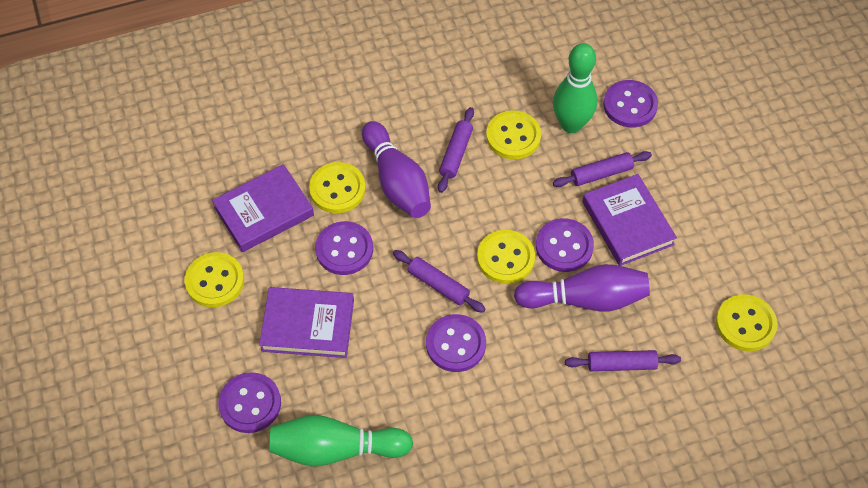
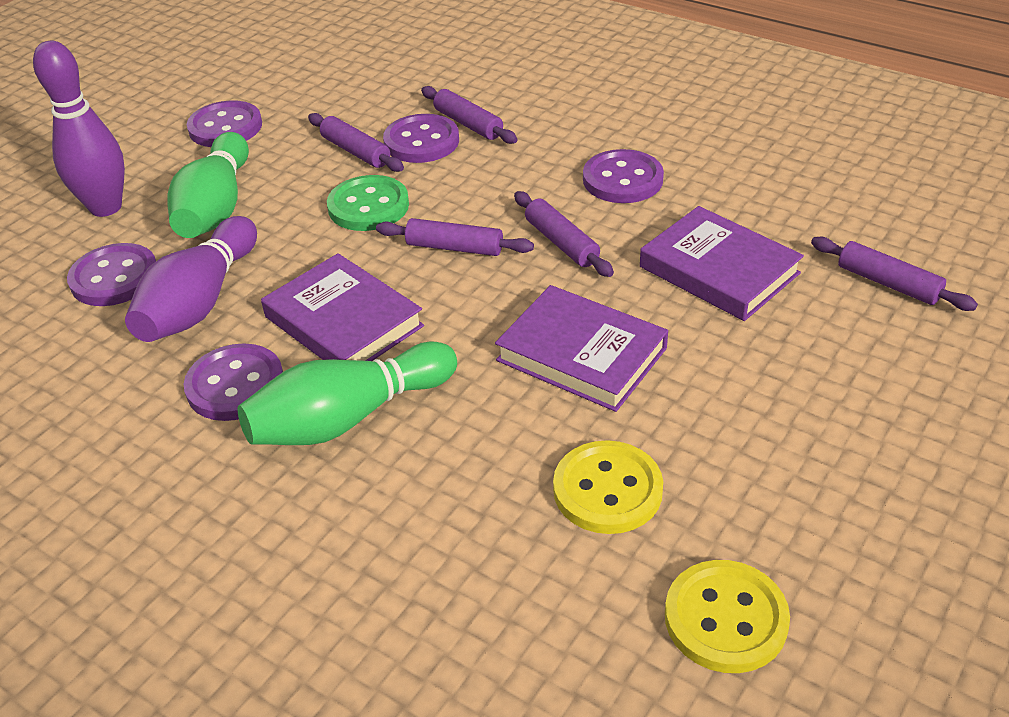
green button: 0 -> 1
purple rolling pin: 4 -> 5
yellow button: 5 -> 2

